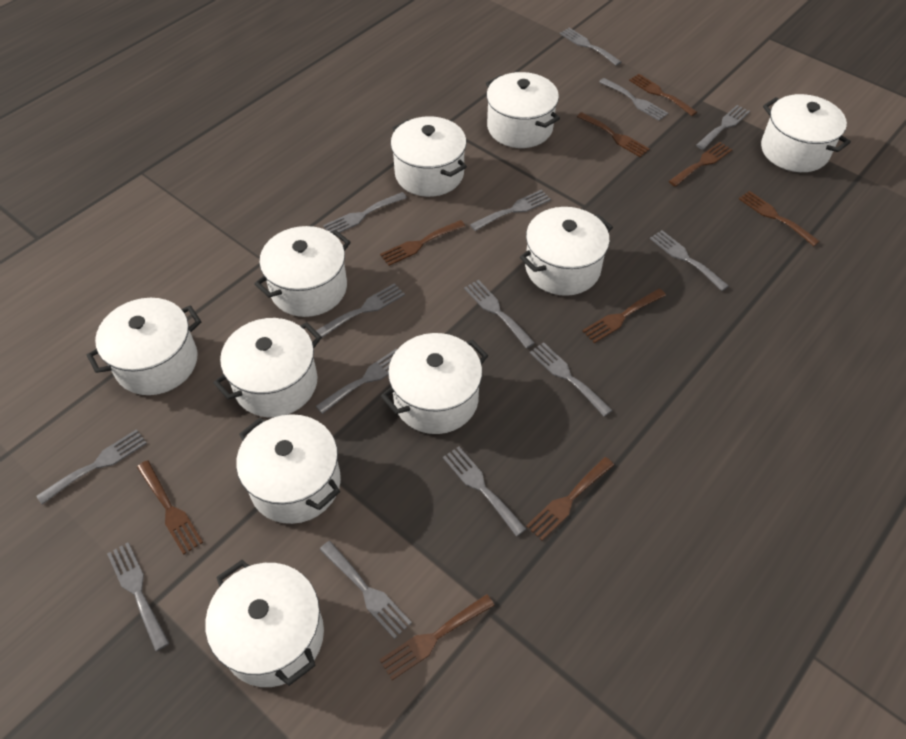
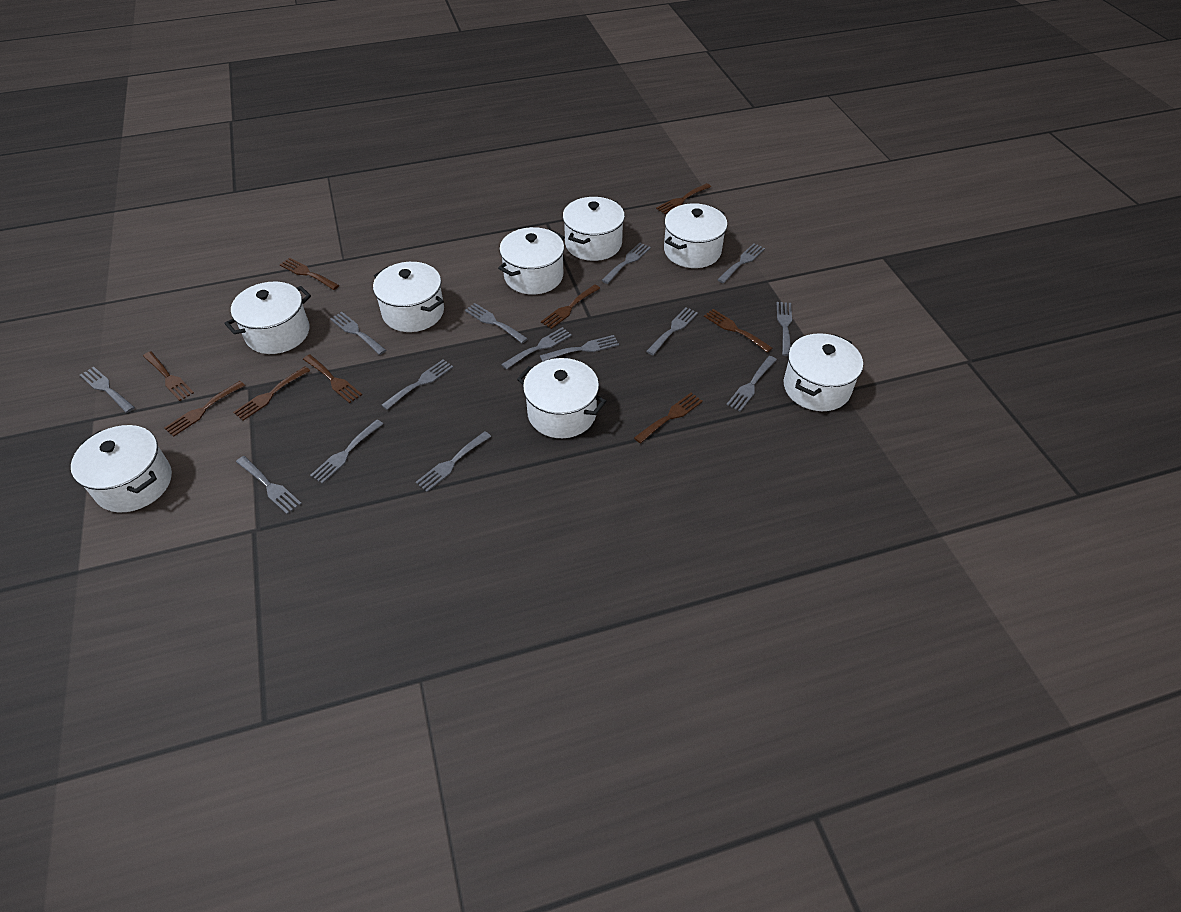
white pot: 10 -> 8

